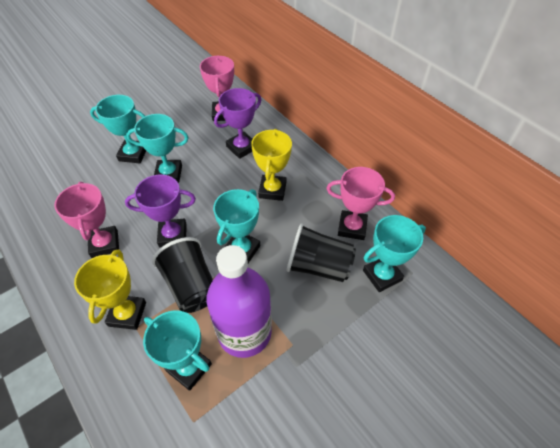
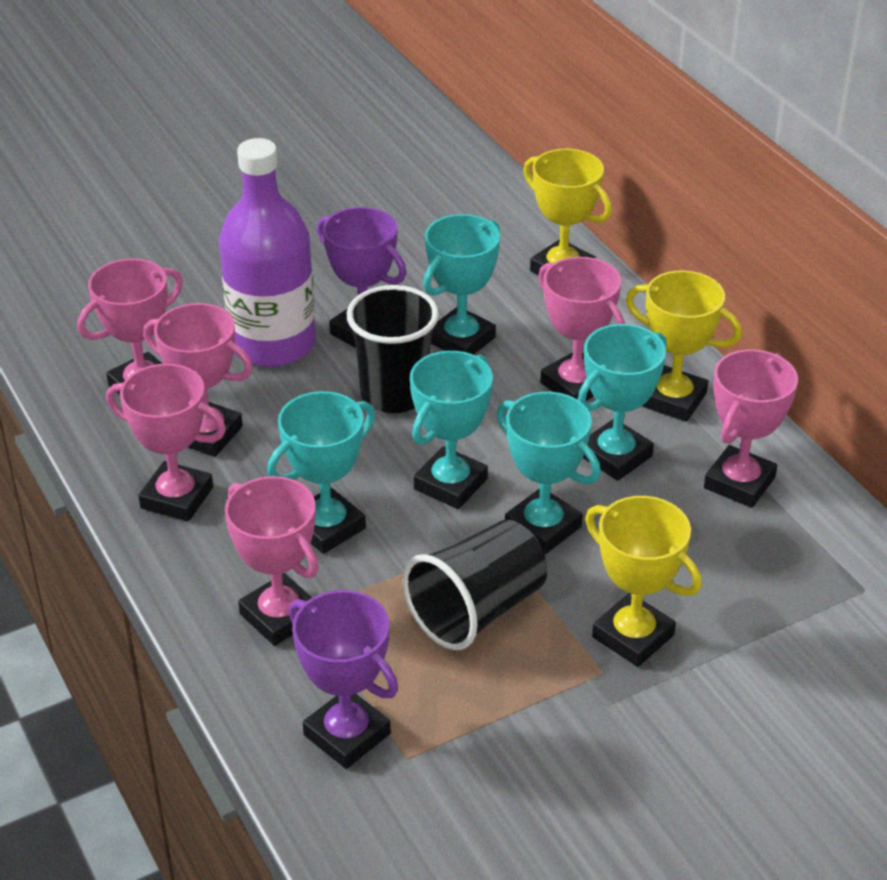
pink trophy: 3 -> 6
yellow trophy: 2 -> 3

